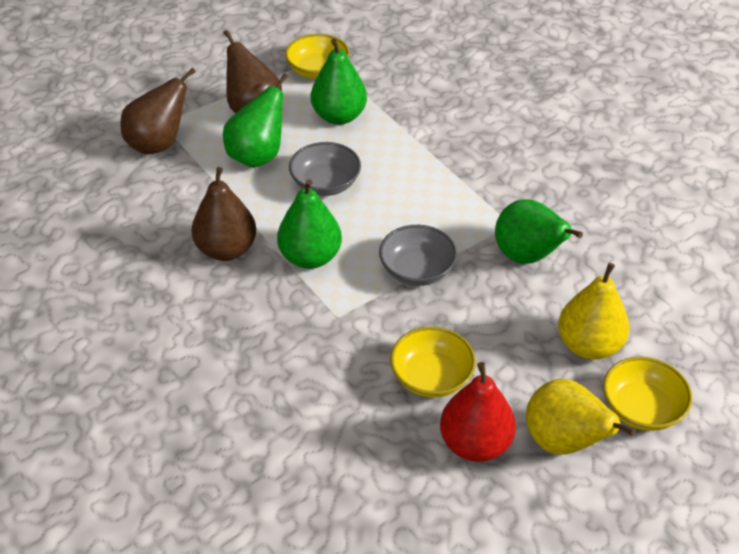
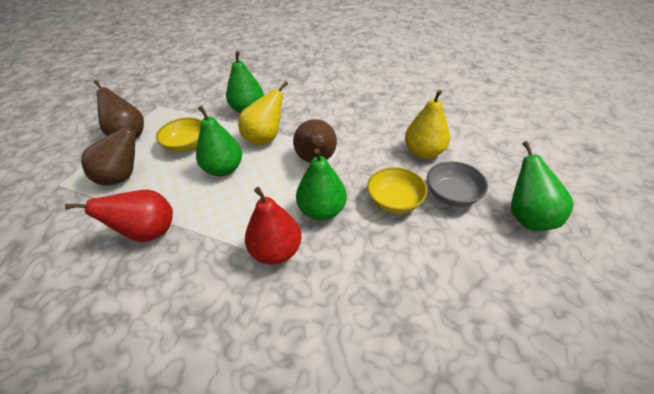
grey bowl: 2 -> 1
red pear: 1 -> 2
yellow bowl: 3 -> 2

